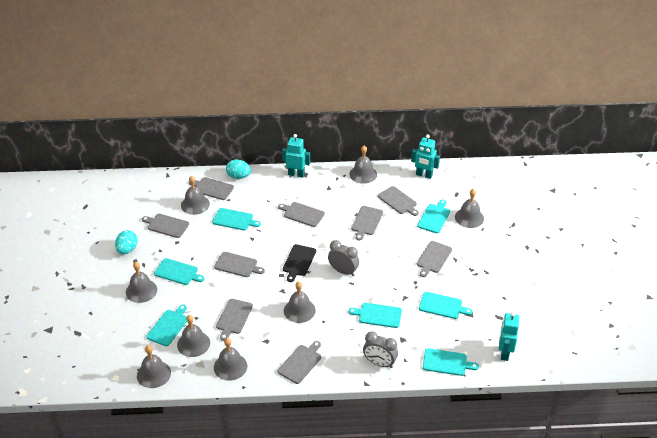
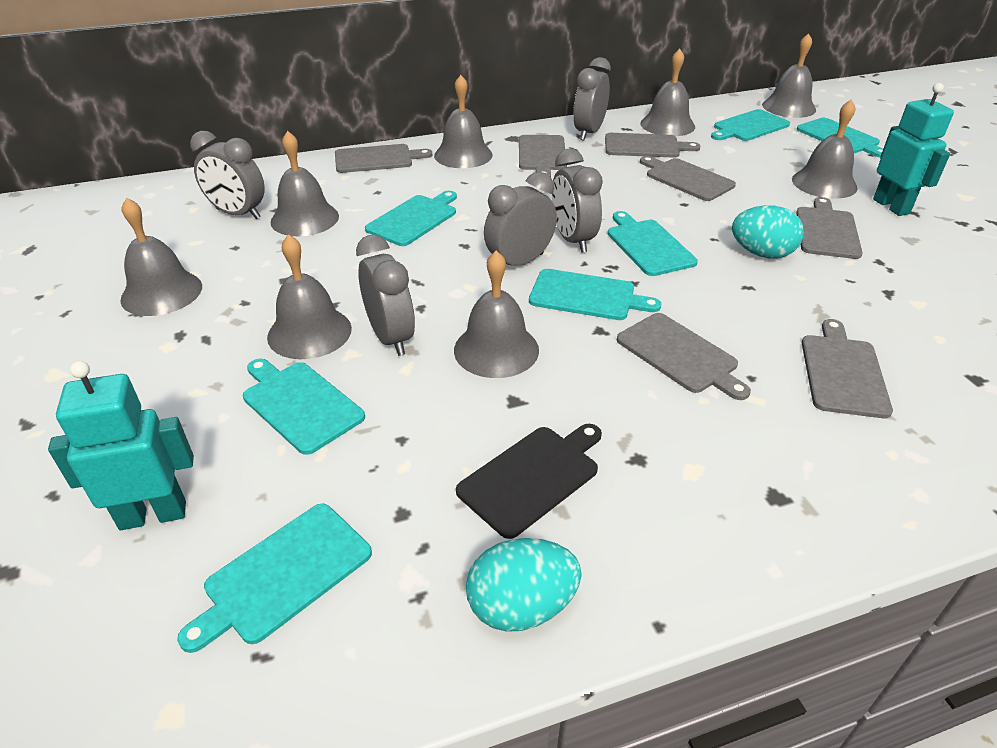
grey clock: 2 -> 5
grey cutting board: 9 -> 7
turquoise robot: 3 -> 2

